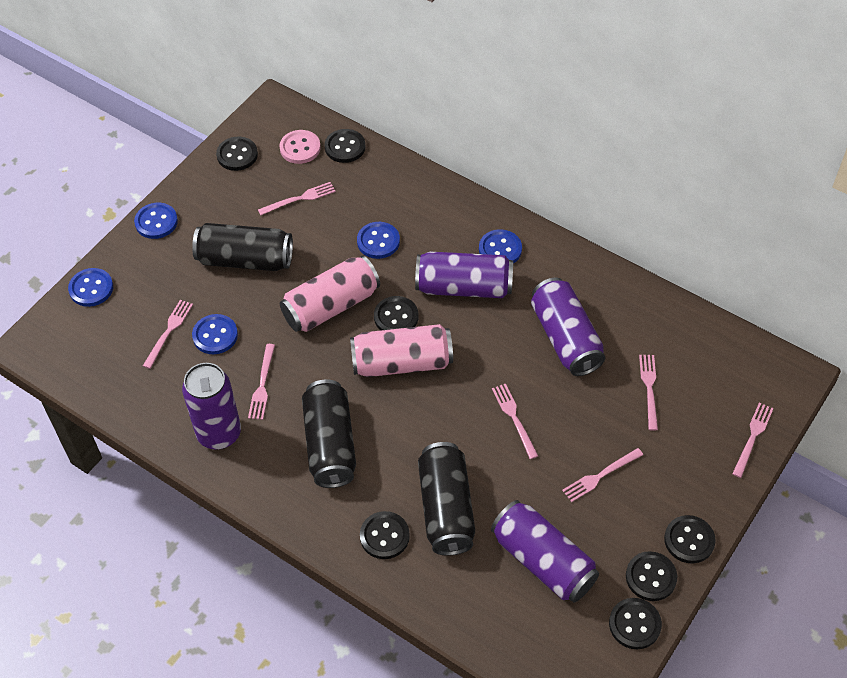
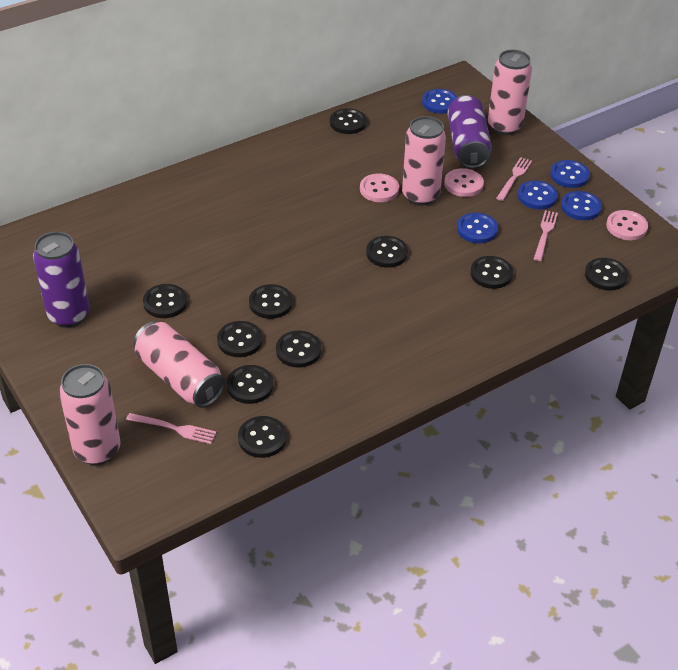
black button: 7 -> 10
black can: 3 -> 0
pink button: 1 -> 3
pink can: 2 -> 4
pink fork: 7 -> 3
purple can: 4 -> 2

